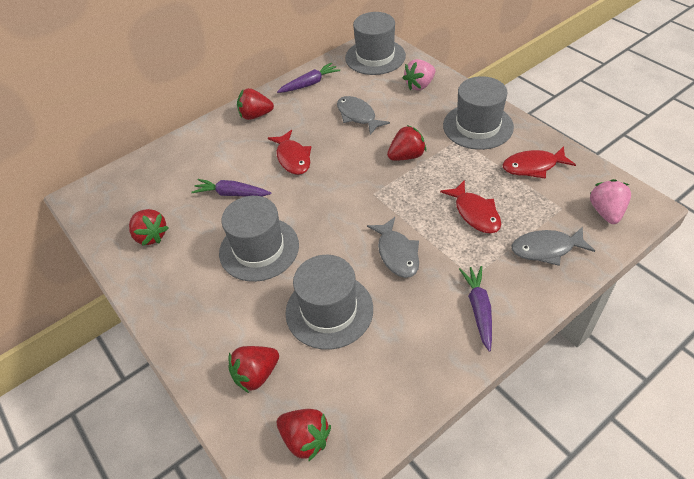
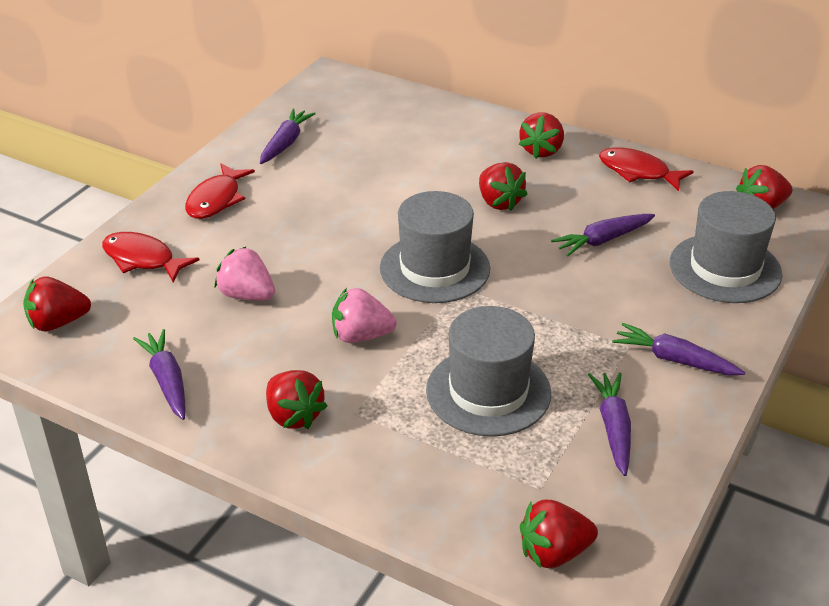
grey fish: 3 -> 0
grey hat: 4 -> 3
purple carrot: 3 -> 5
red strawberry: 5 -> 6

